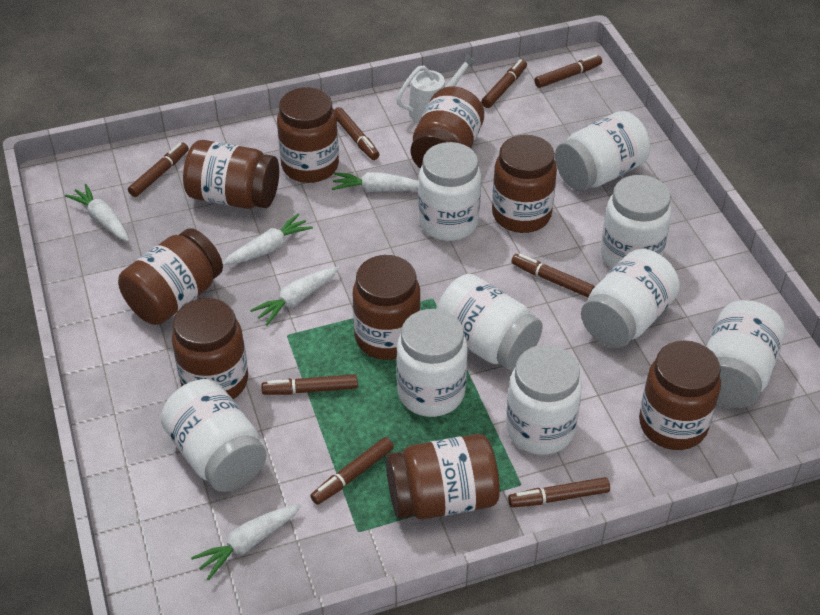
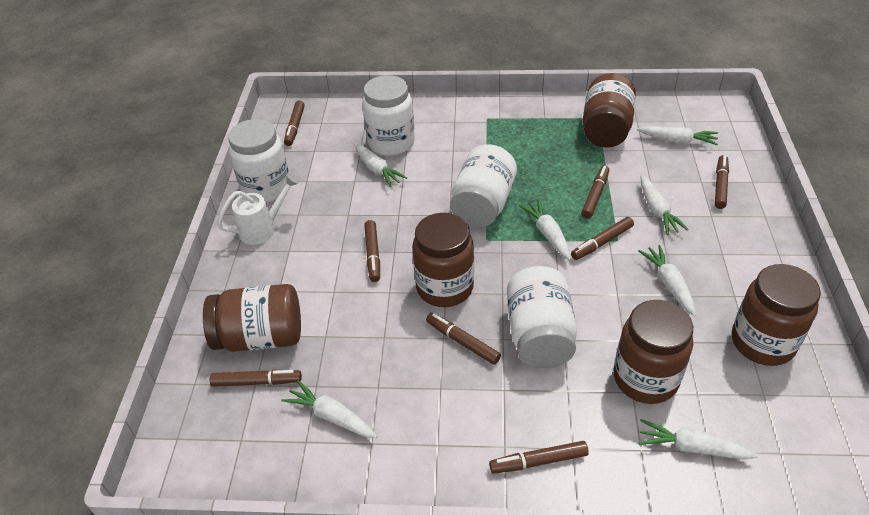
brown jar: 9 -> 5
white carrot: 5 -> 7
white jar: 9 -> 4

